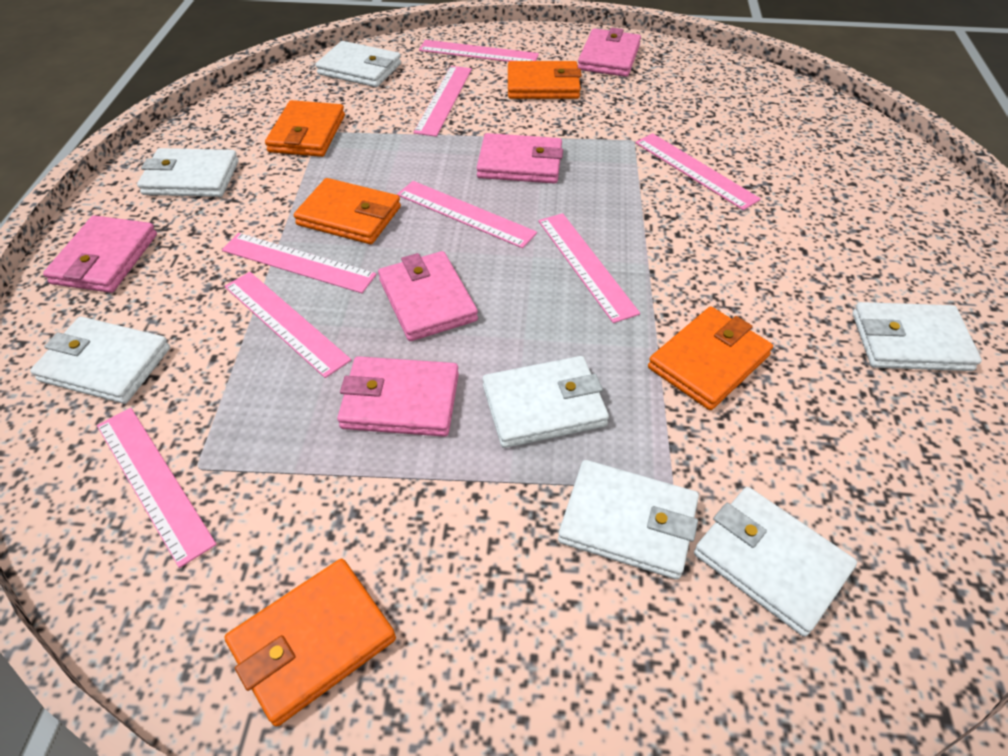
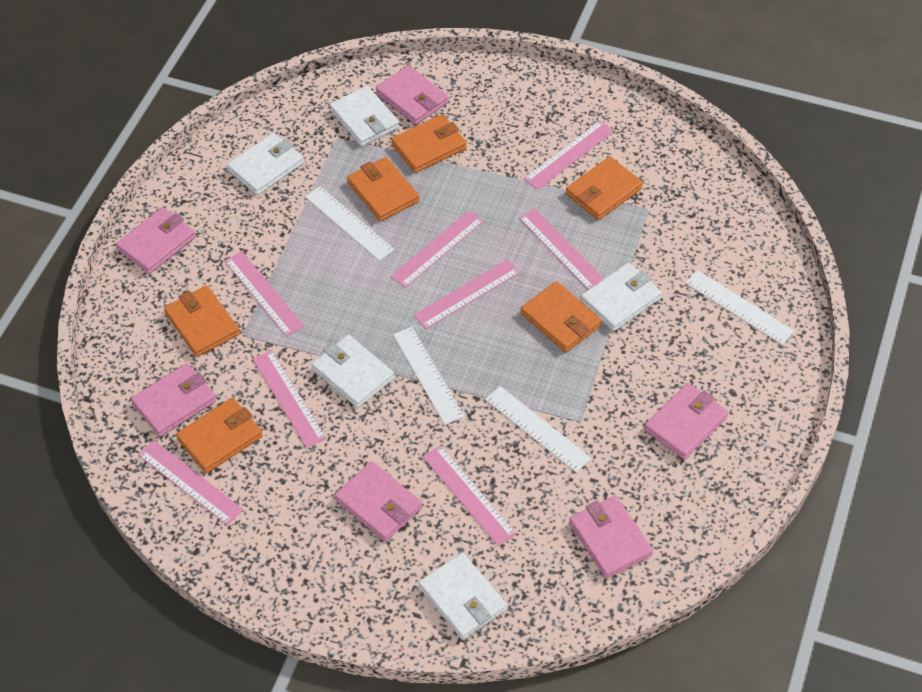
orange wallet: 5 -> 6
pink wallet: 5 -> 6
white ruler: 0 -> 4
white wallet: 7 -> 5

